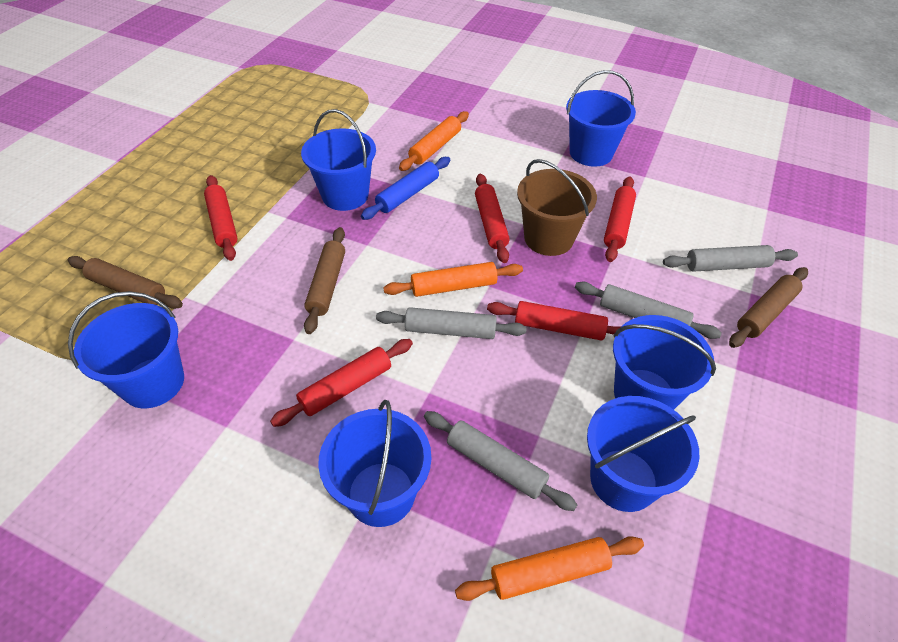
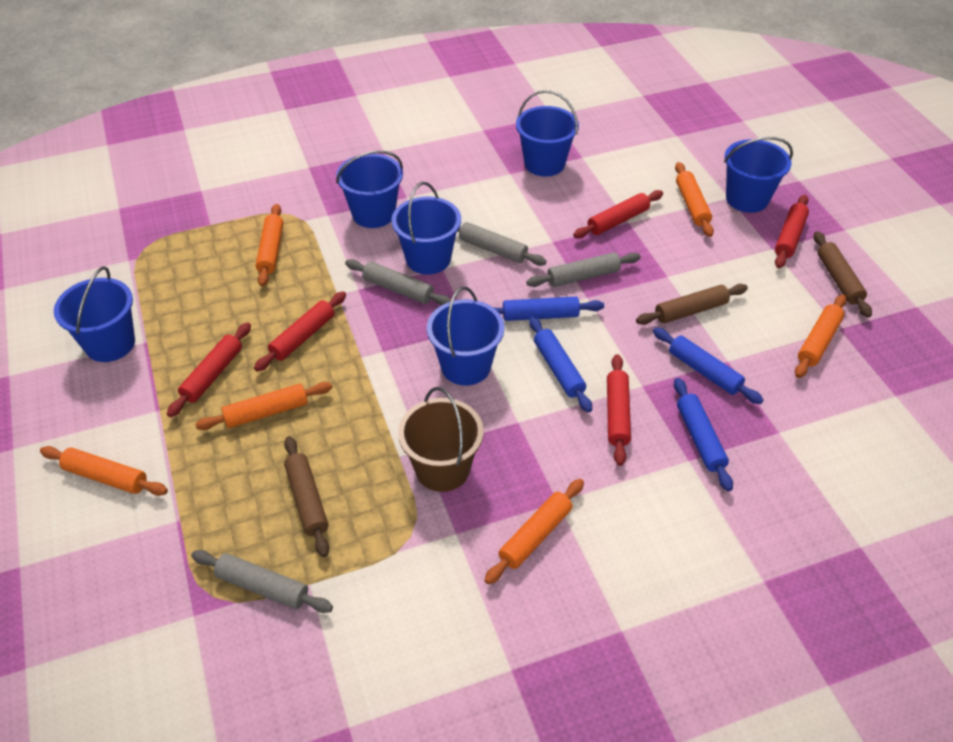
blue rolling pin: 1 -> 4
orange rolling pin: 3 -> 6

